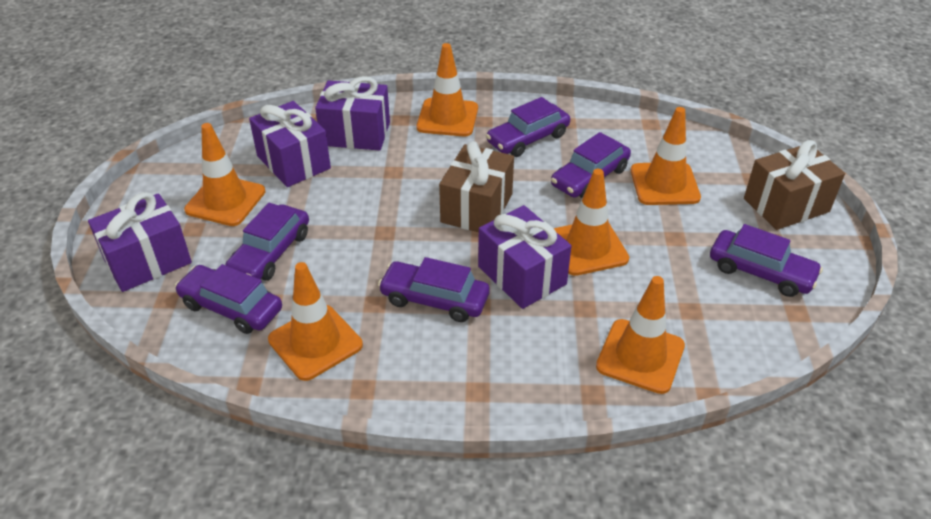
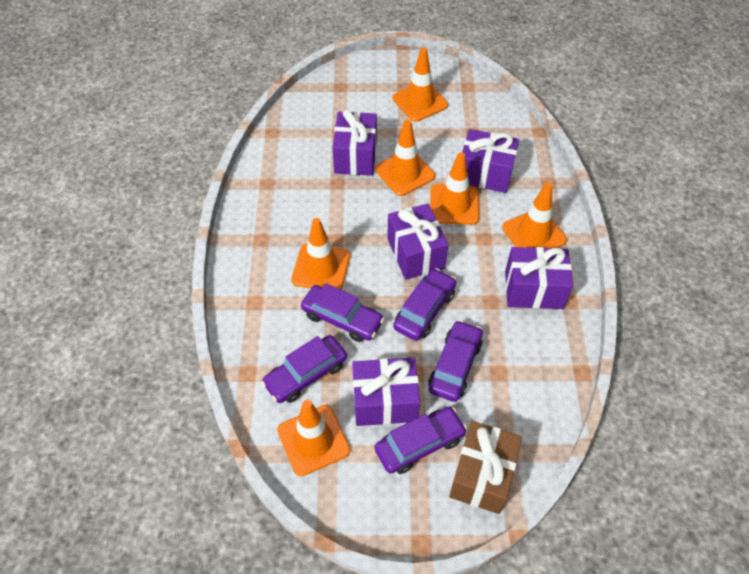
brown gift: 2 -> 1
purple car: 6 -> 5
purple gift: 4 -> 5

